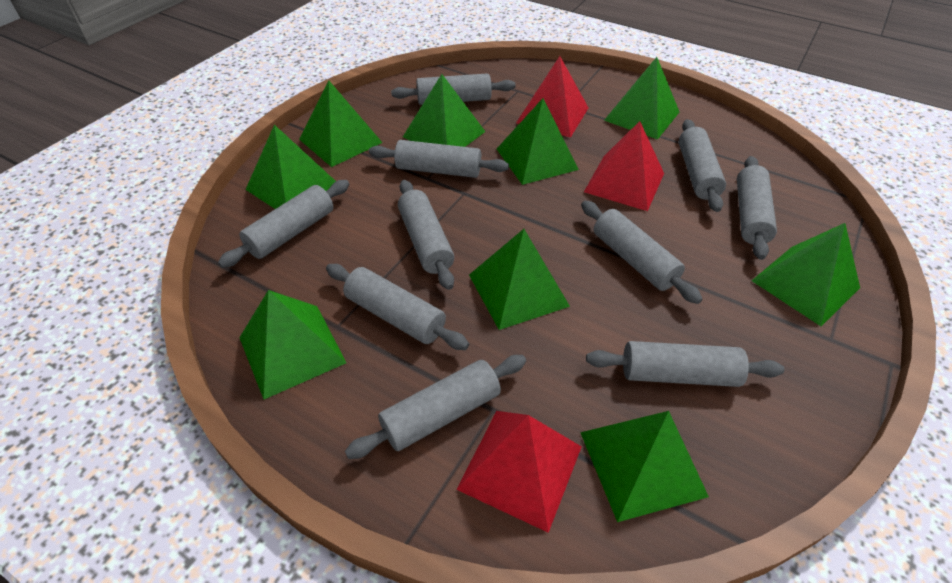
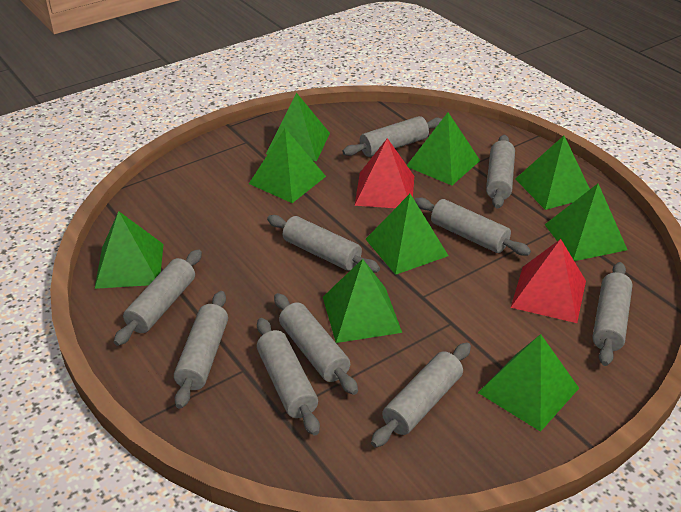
red pyramid: 3 -> 2

